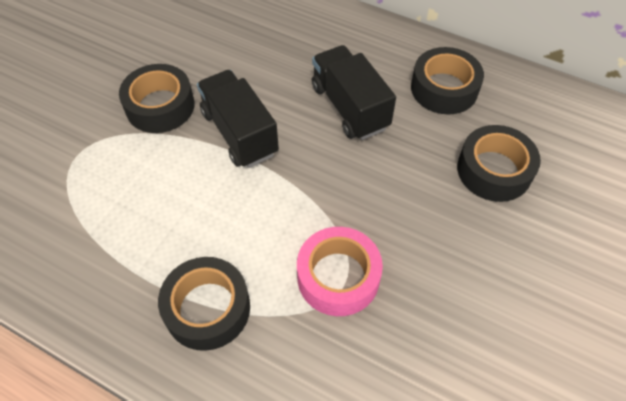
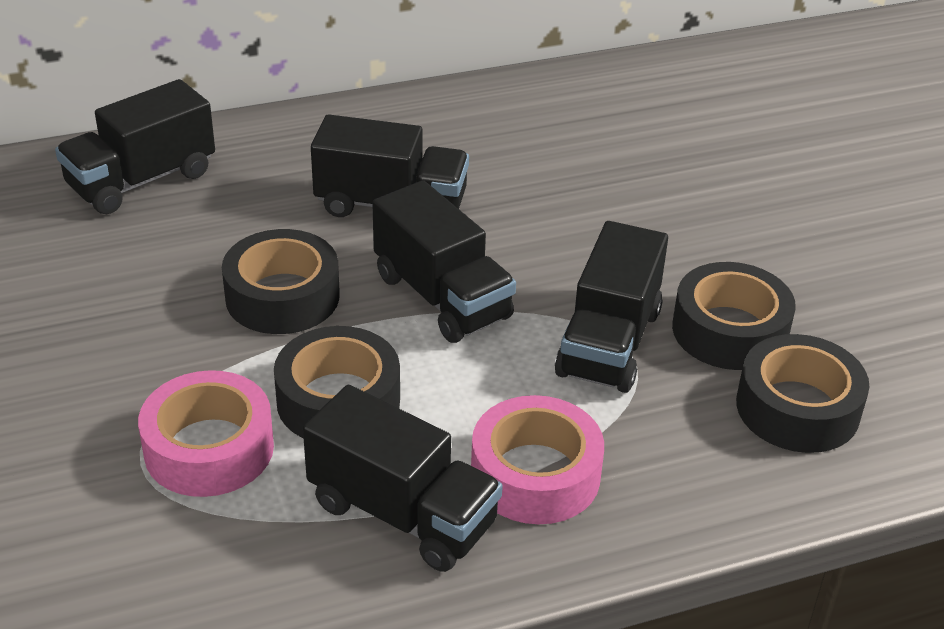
black truck: 2 -> 5
pink tape: 1 -> 2

